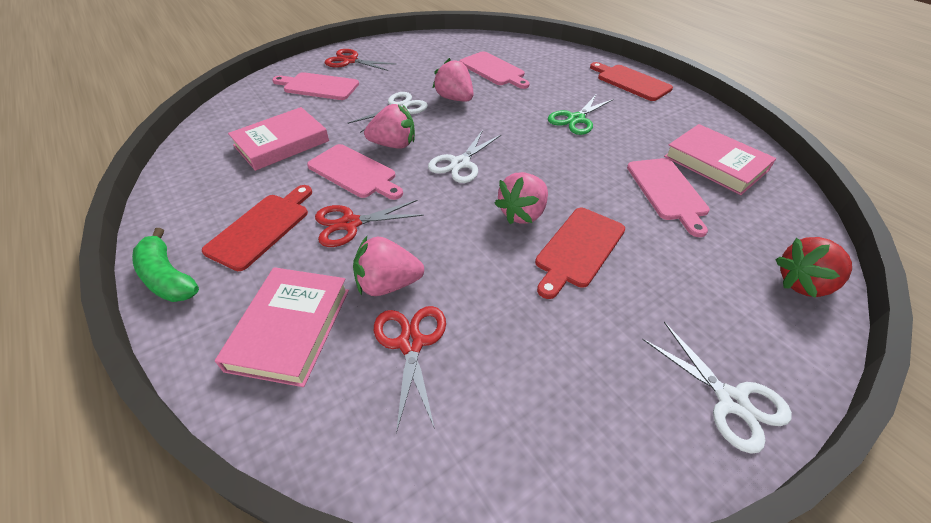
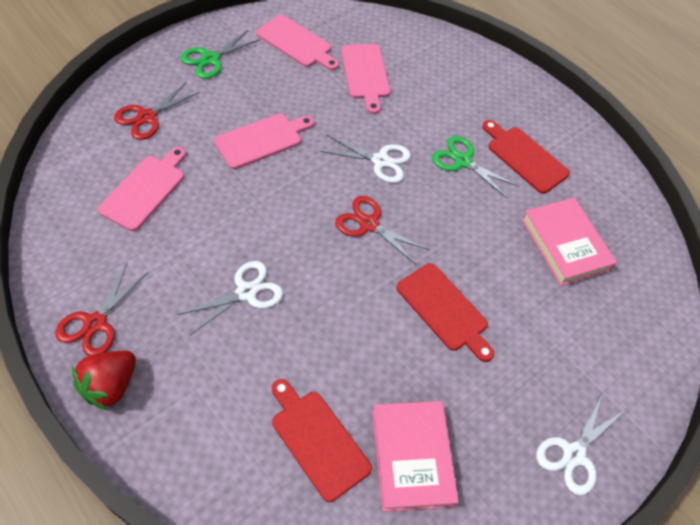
green banana: 1 -> 0
green scissors: 1 -> 2
pink book: 3 -> 2
pink strawberry: 4 -> 0

